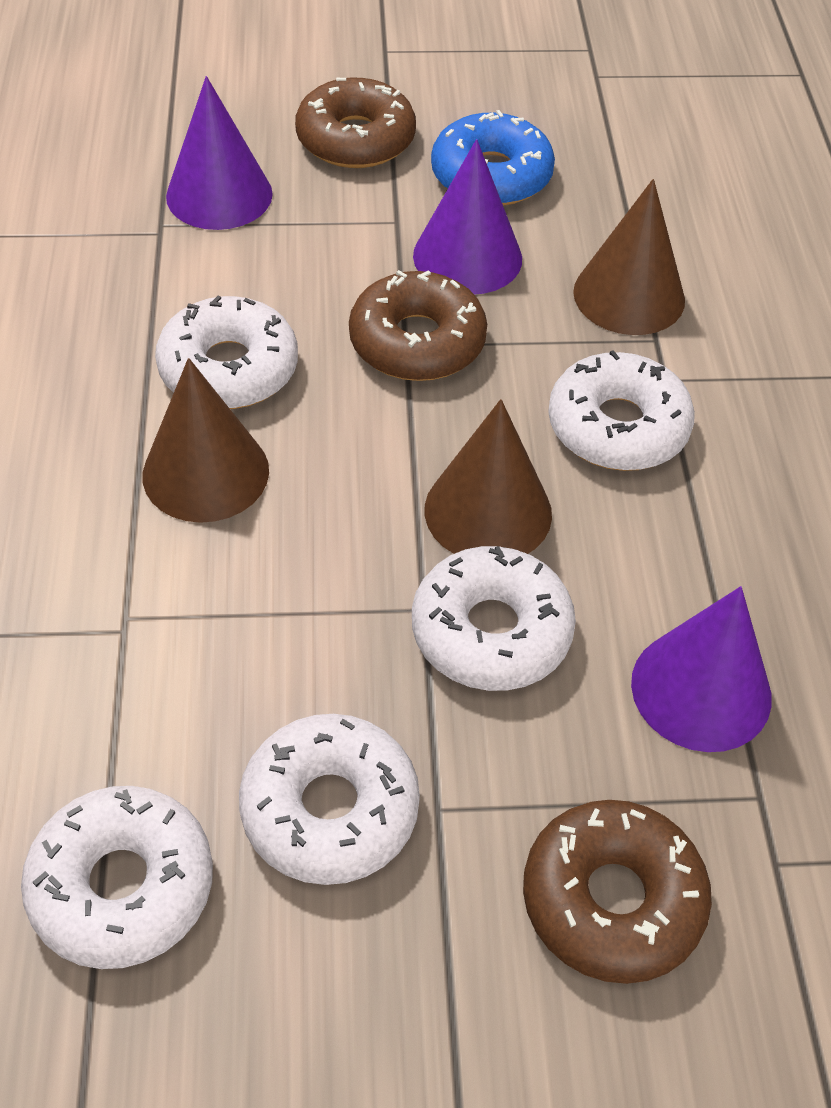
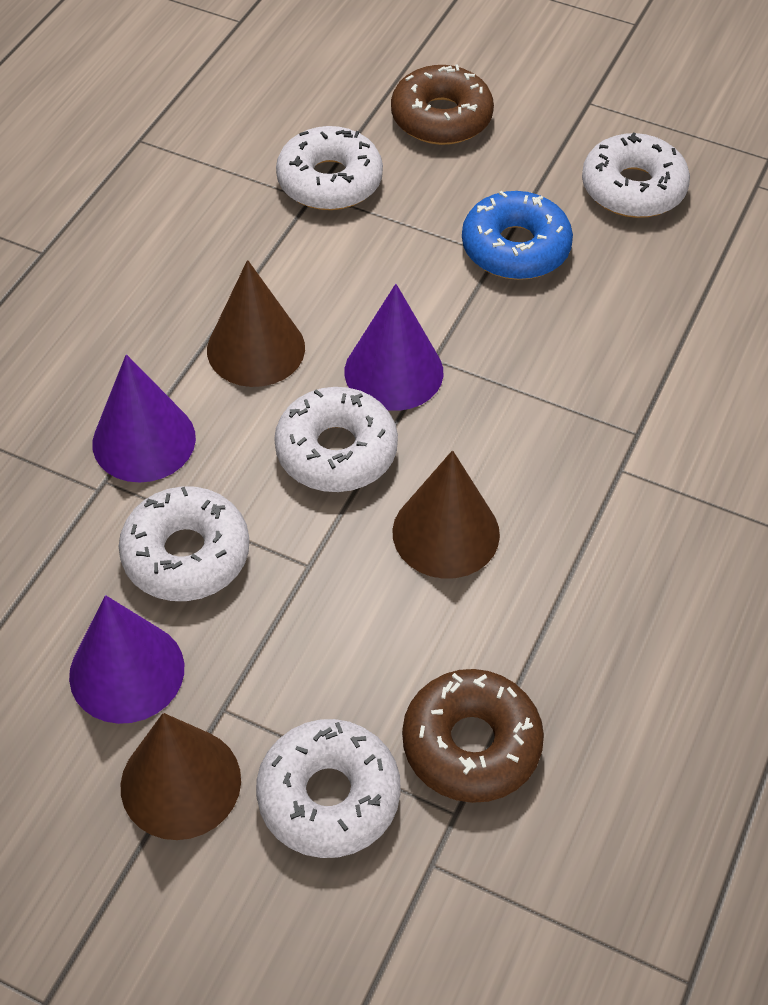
brown donut: 3 -> 2

